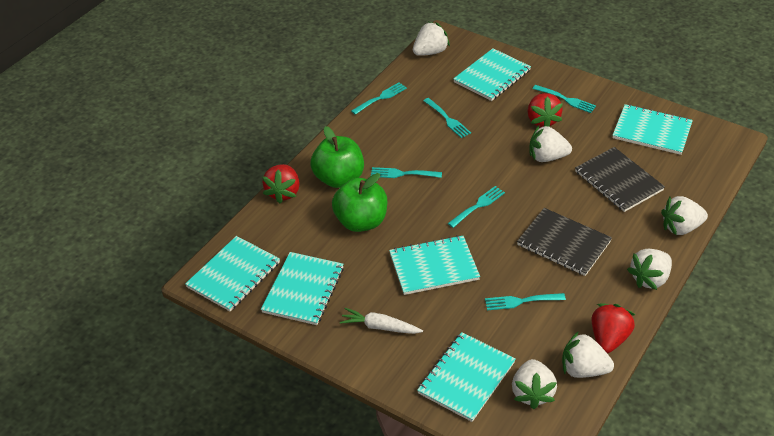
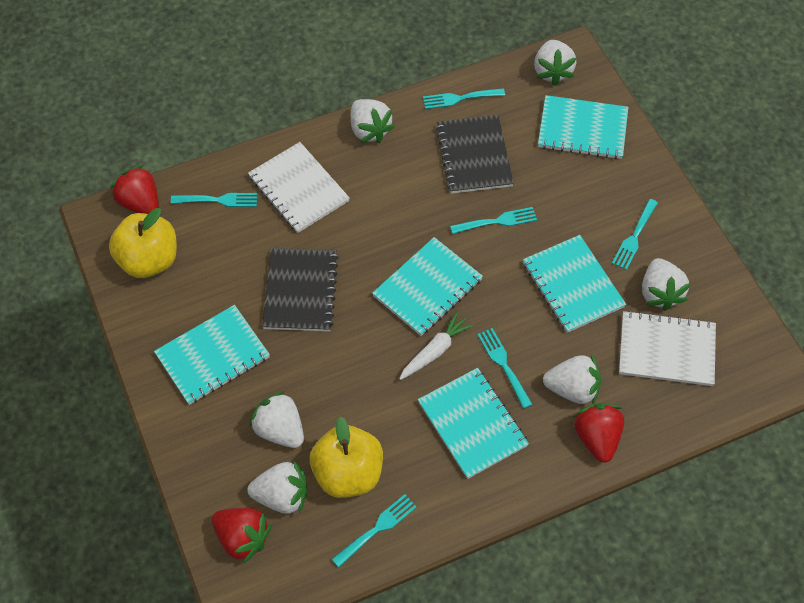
green apple: 2 -> 0
turquoise notebook: 6 -> 5
white notebook: 0 -> 2
yellow apple: 0 -> 2

